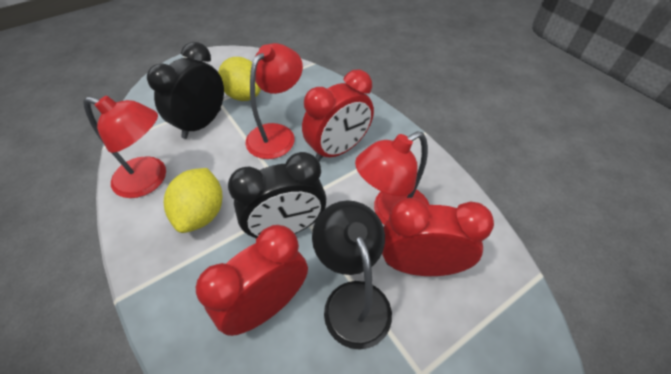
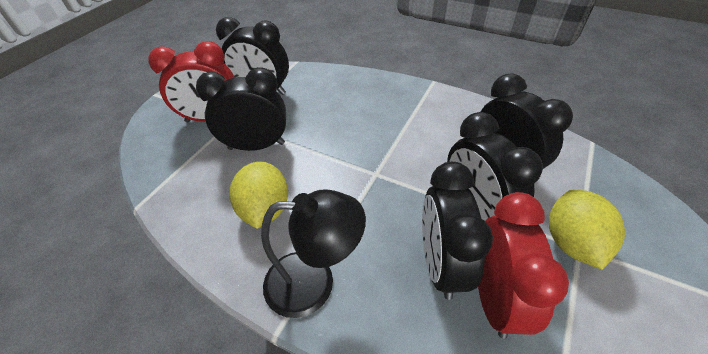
black clock: 2 -> 5
red clock: 3 -> 2
red lamp: 3 -> 0

